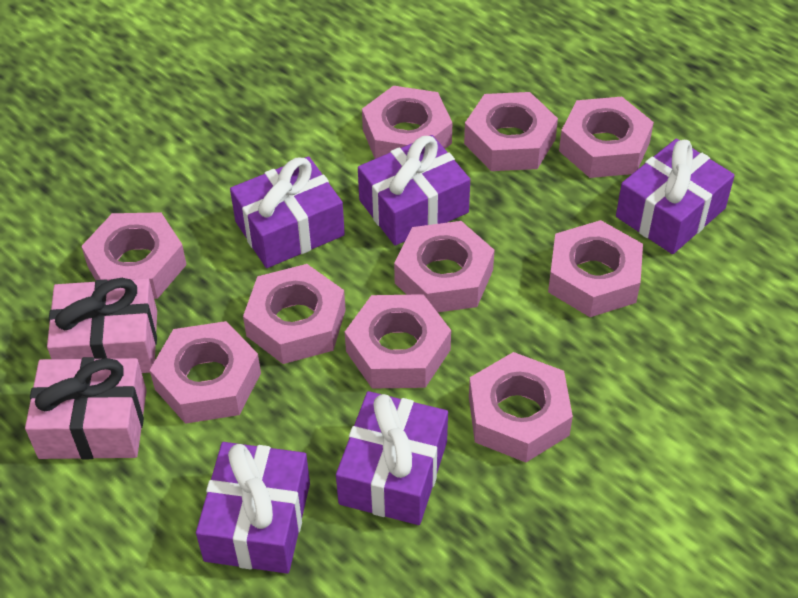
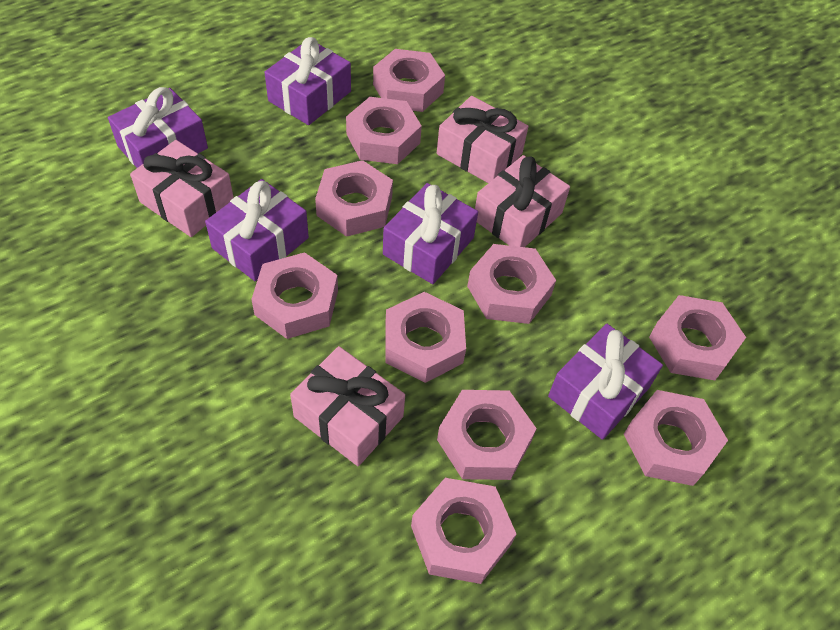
pink gift: 2 -> 4

